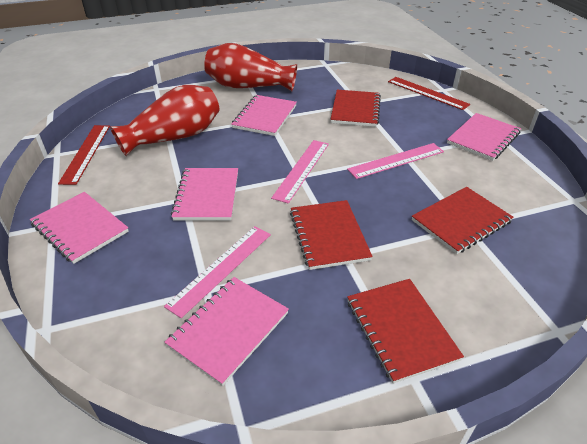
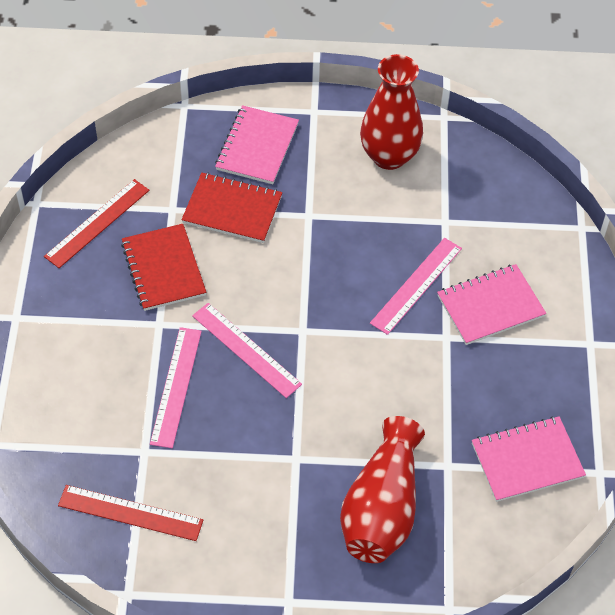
pink notebook: 5 -> 3
red notebook: 4 -> 2

